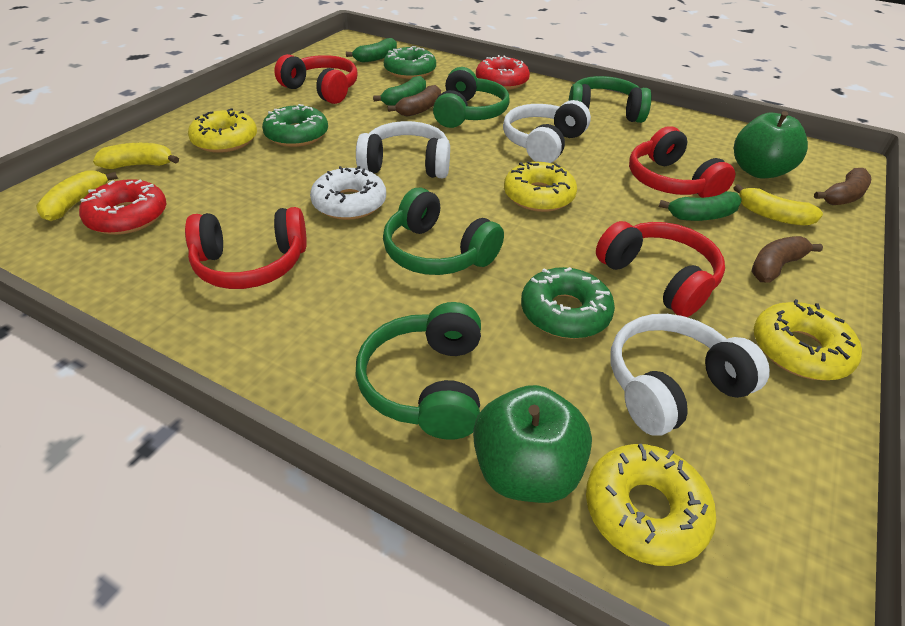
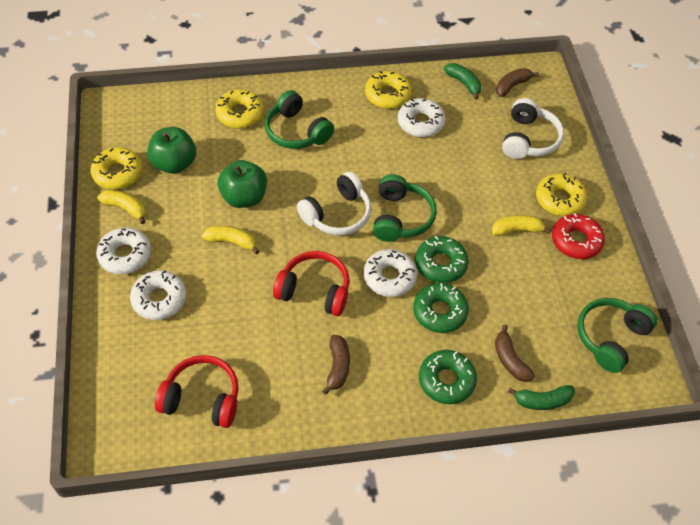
green banana: 3 -> 2
green headphones: 4 -> 3
red donut: 2 -> 1
red headphones: 4 -> 2
white donut: 1 -> 4
white headphones: 3 -> 2

